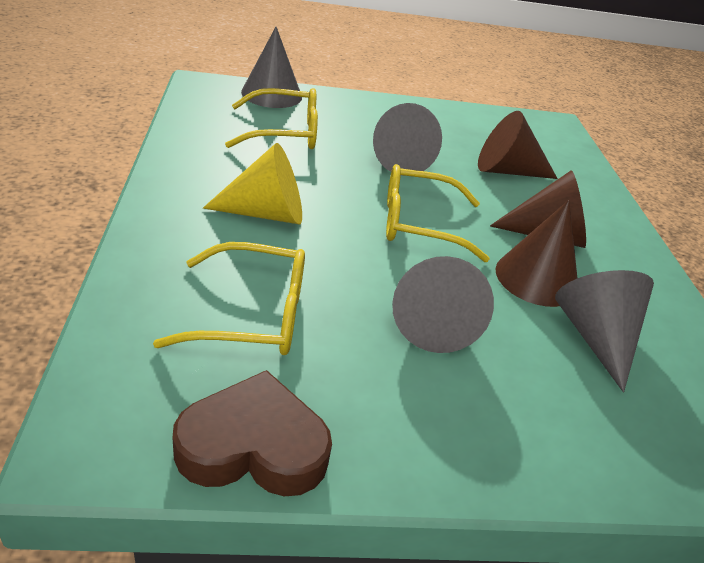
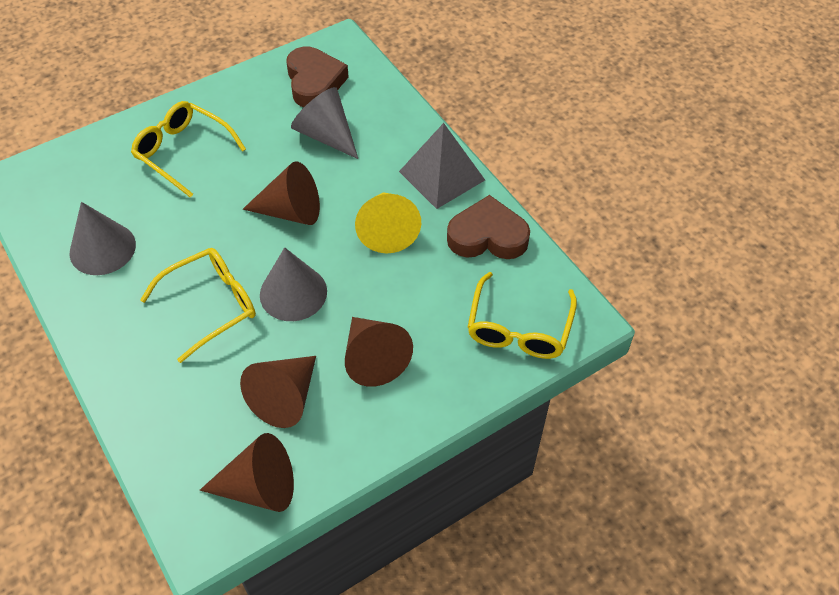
brown cone: 3 -> 4
brown heart: 1 -> 2
grey cone: 4 -> 3
grey pyramid: 0 -> 1

